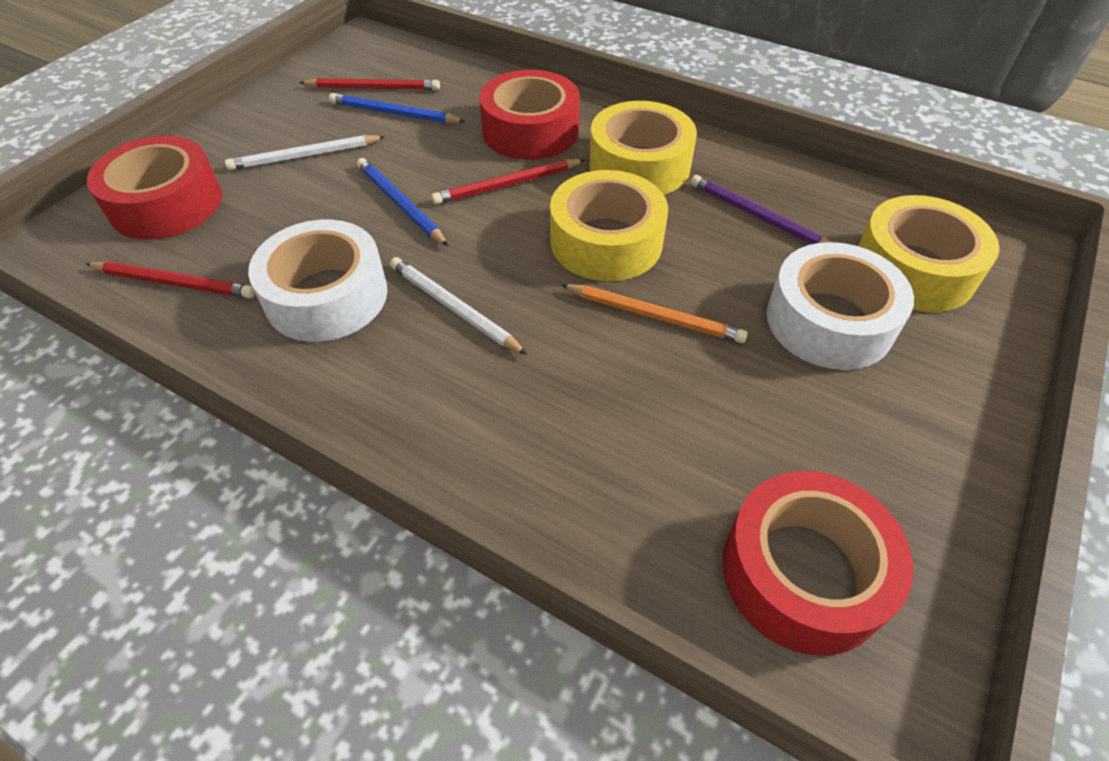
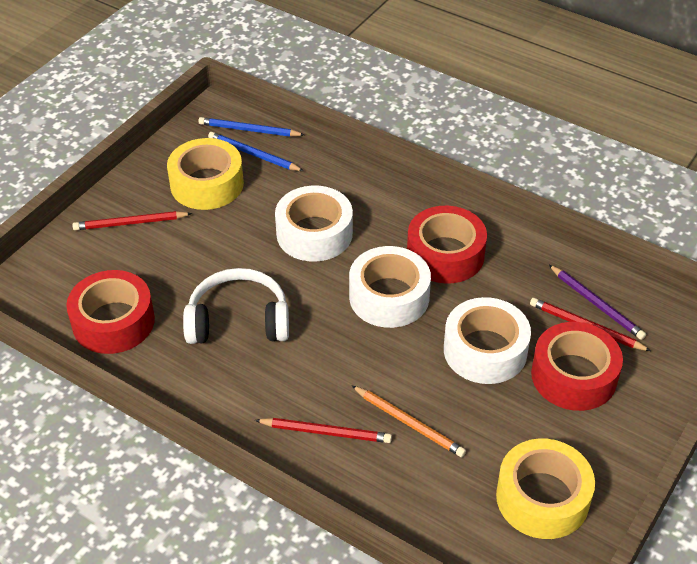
white headphones: 0 -> 1
white pencil: 2 -> 0
white tape: 2 -> 3
yellow tape: 3 -> 2

